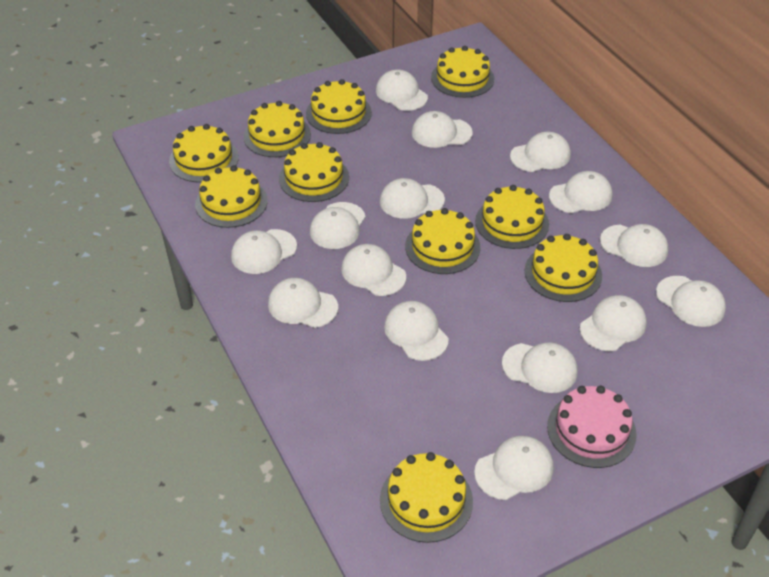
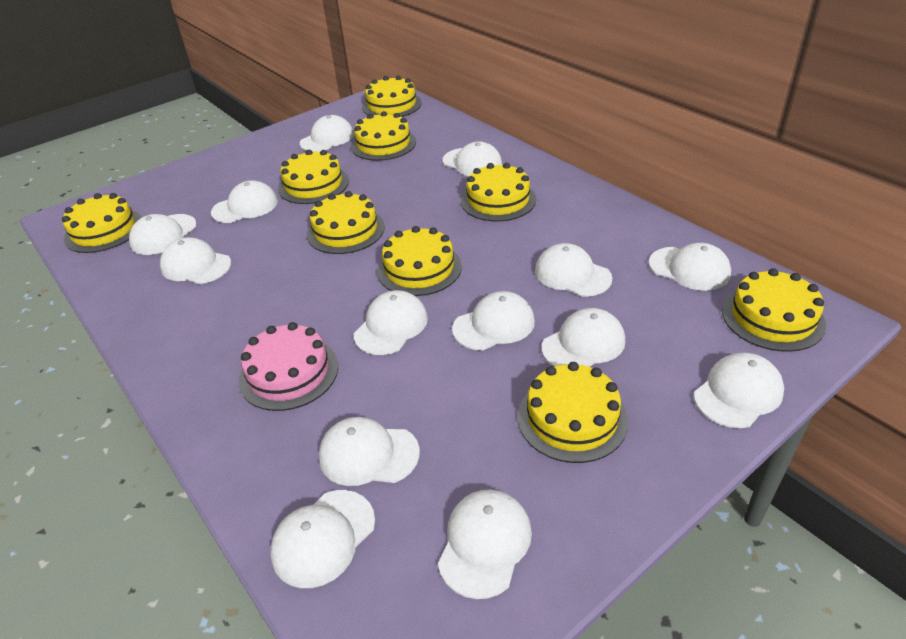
white cap: 15 -> 14
yellow cake: 10 -> 9

